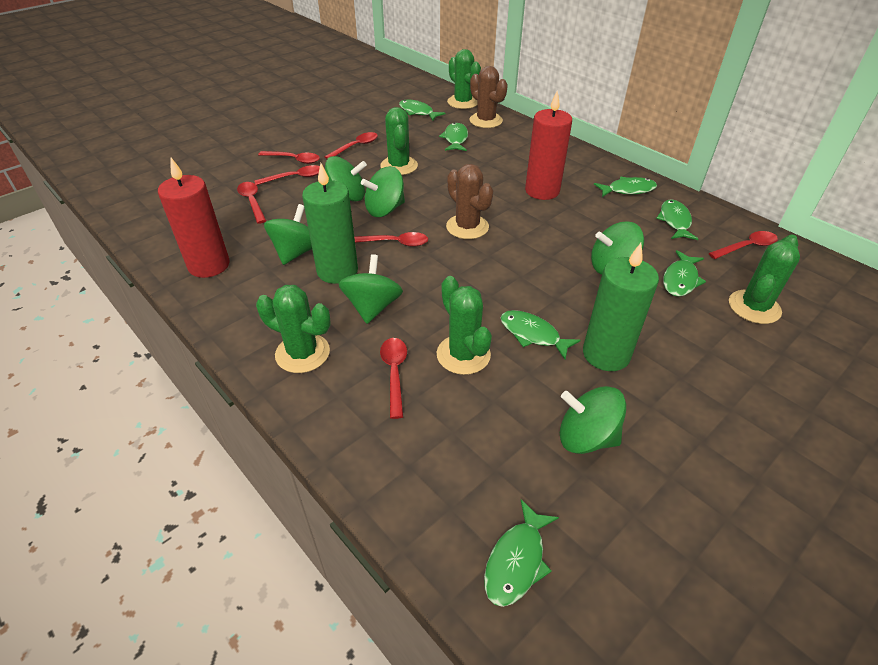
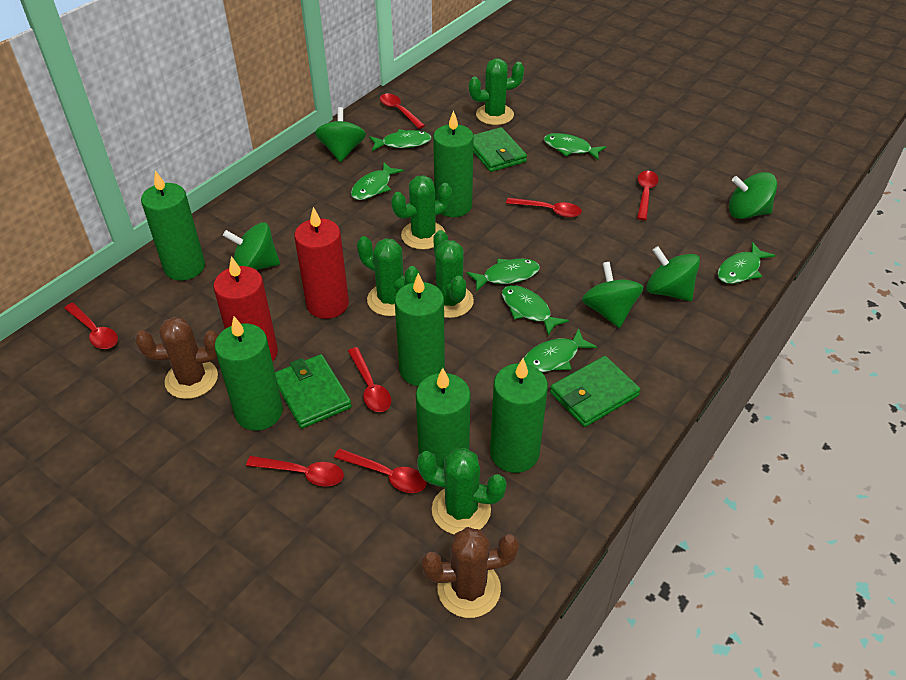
green candle: 2 -> 6
green spinning top: 6 -> 5
green wallet: 0 -> 3

